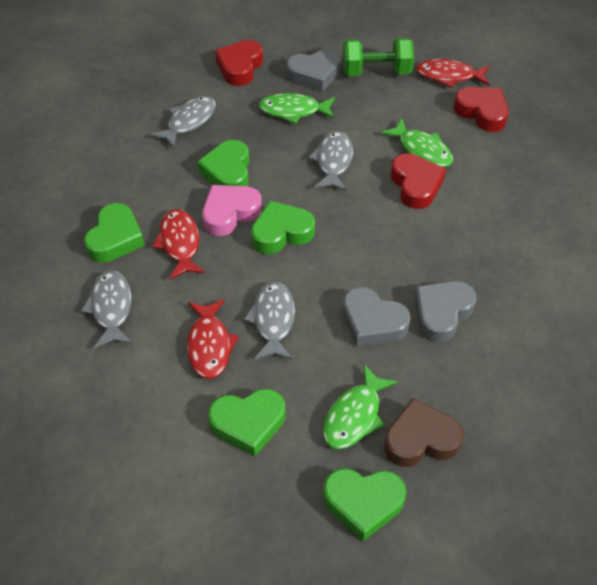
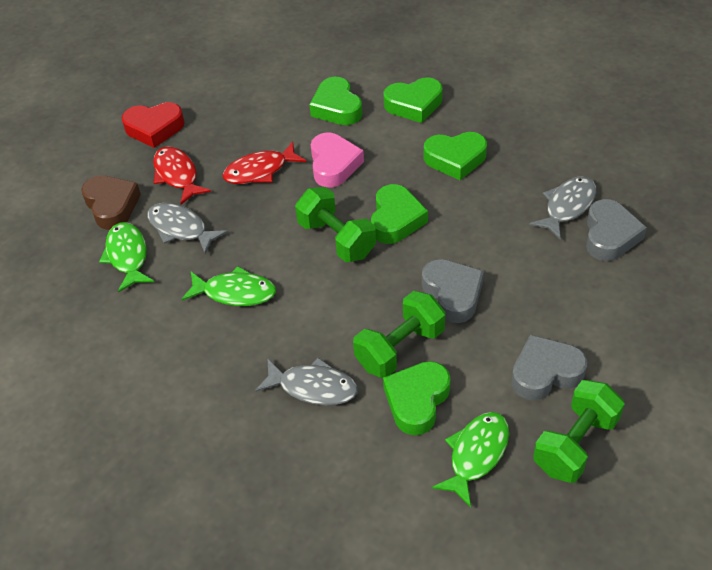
green dumbbell: 1 -> 3
grey fish: 4 -> 3
red fish: 3 -> 2
red heart: 3 -> 1

